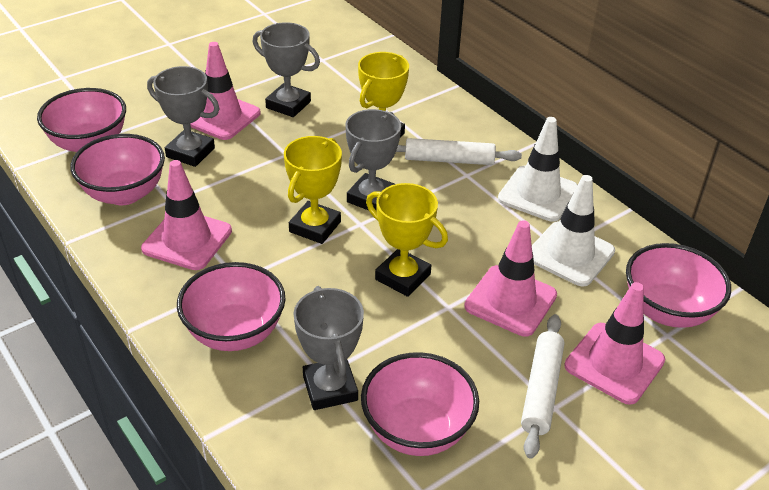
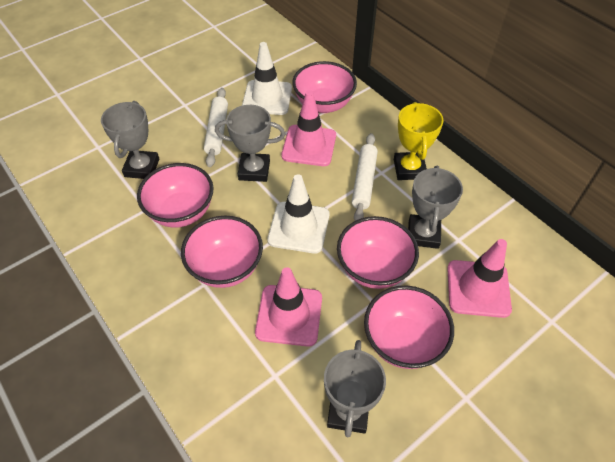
pink traffic cone: 4 -> 3
yellow trophy: 3 -> 1

